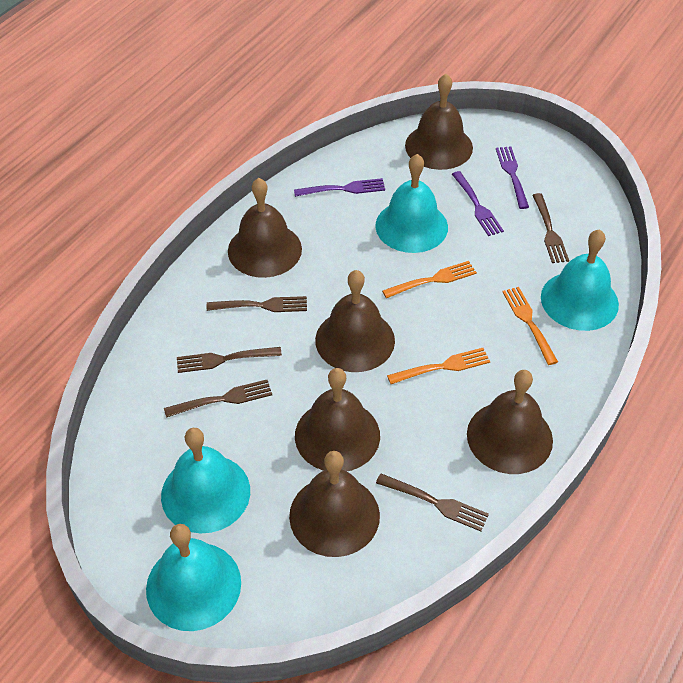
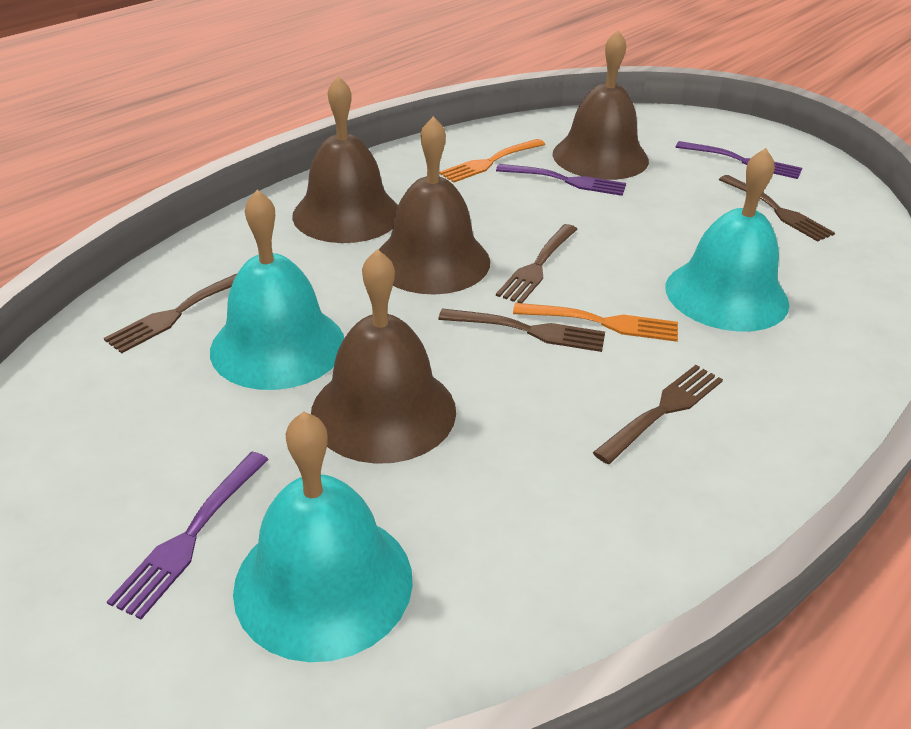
brown bell: 6 -> 4
orange fork: 3 -> 2
turquoise bell: 4 -> 3

